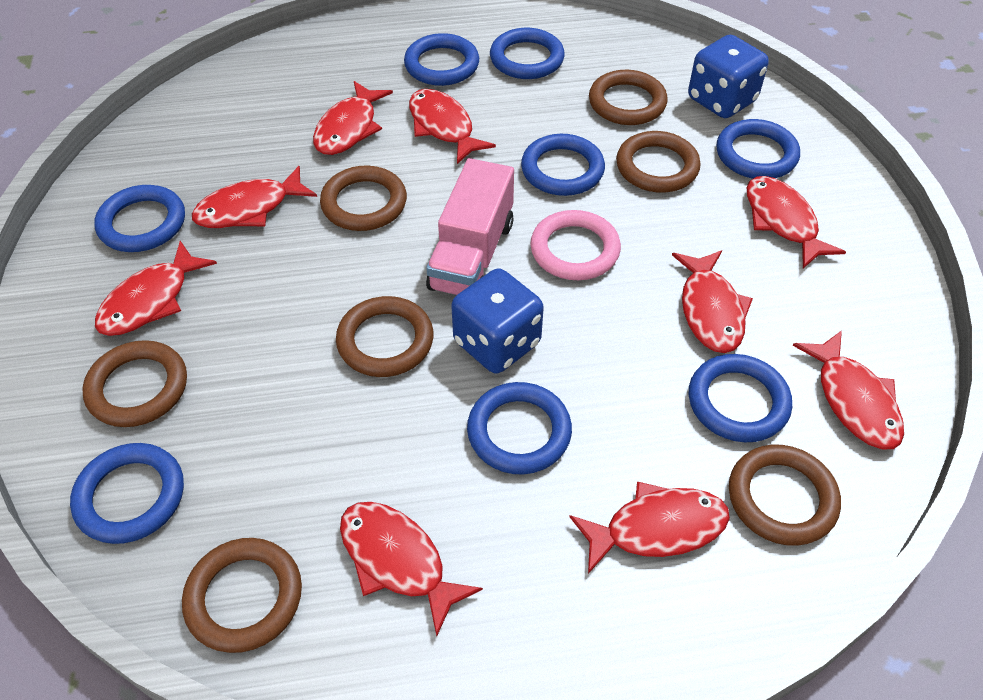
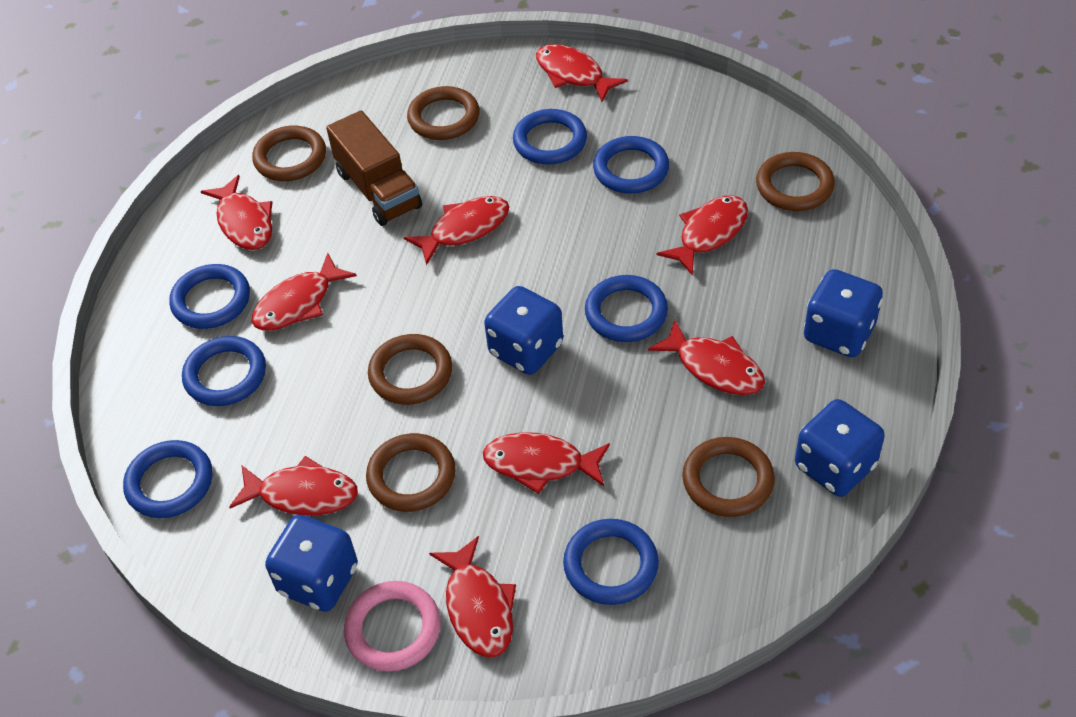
blue dice: 2 -> 4
blue ring: 8 -> 7
brown ring: 7 -> 6
brown truck: 0 -> 1
pink truck: 1 -> 0

